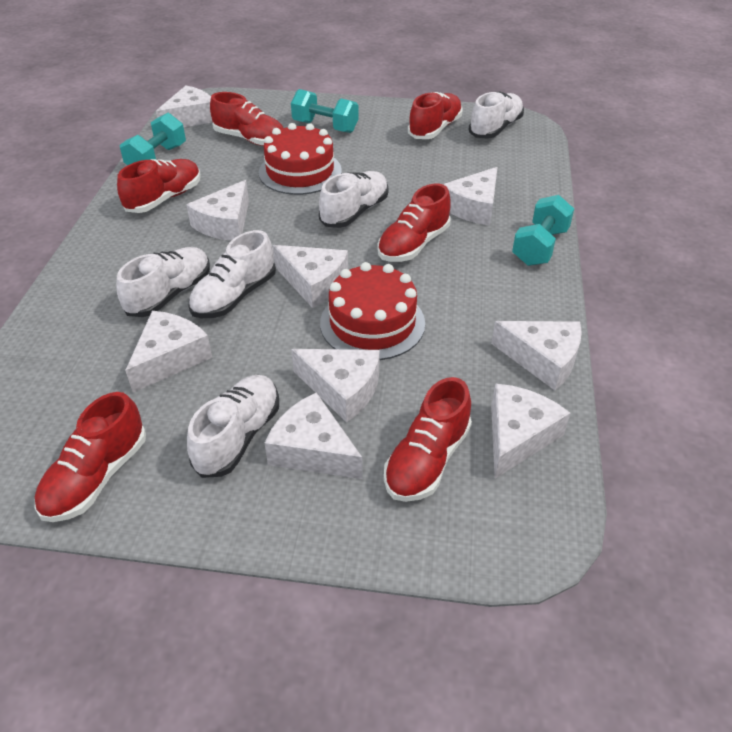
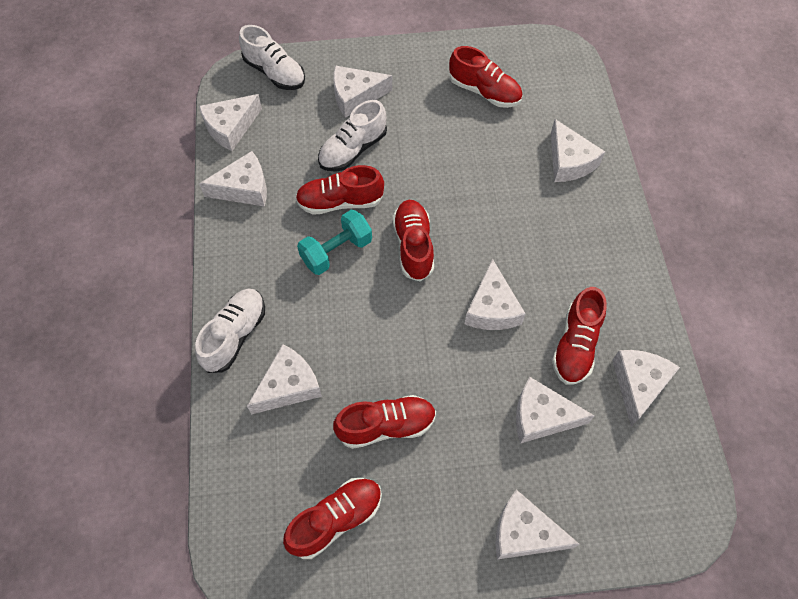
red cake: 2 -> 0
turquoise dumbbell: 3 -> 1
white shoe: 5 -> 3

